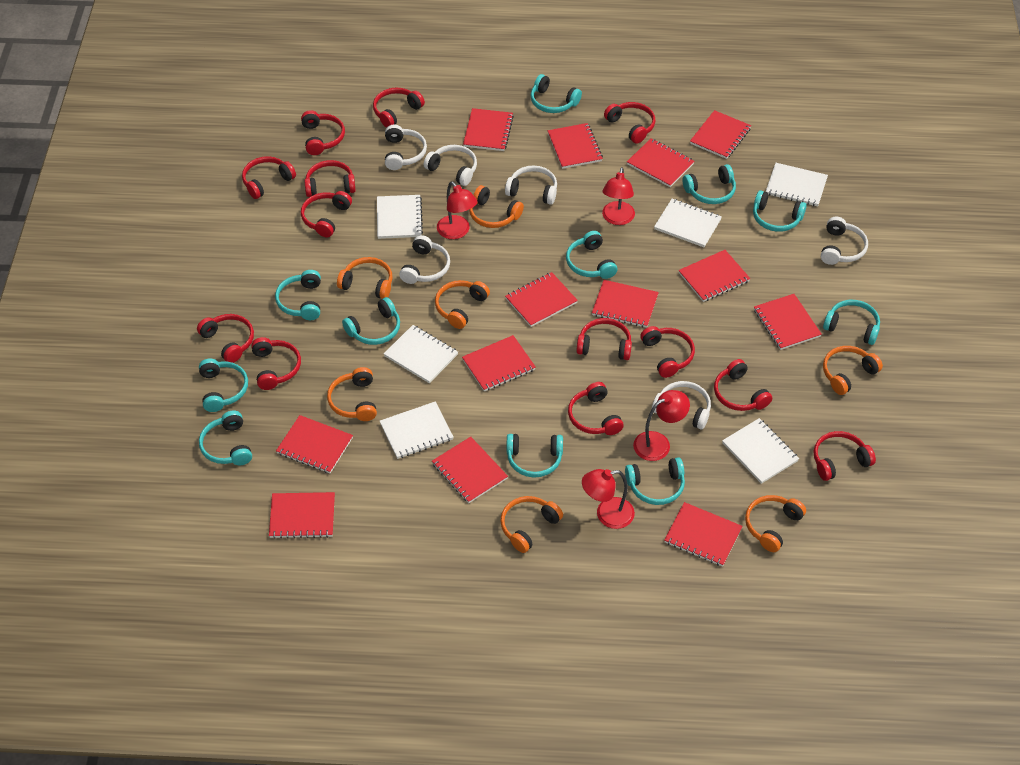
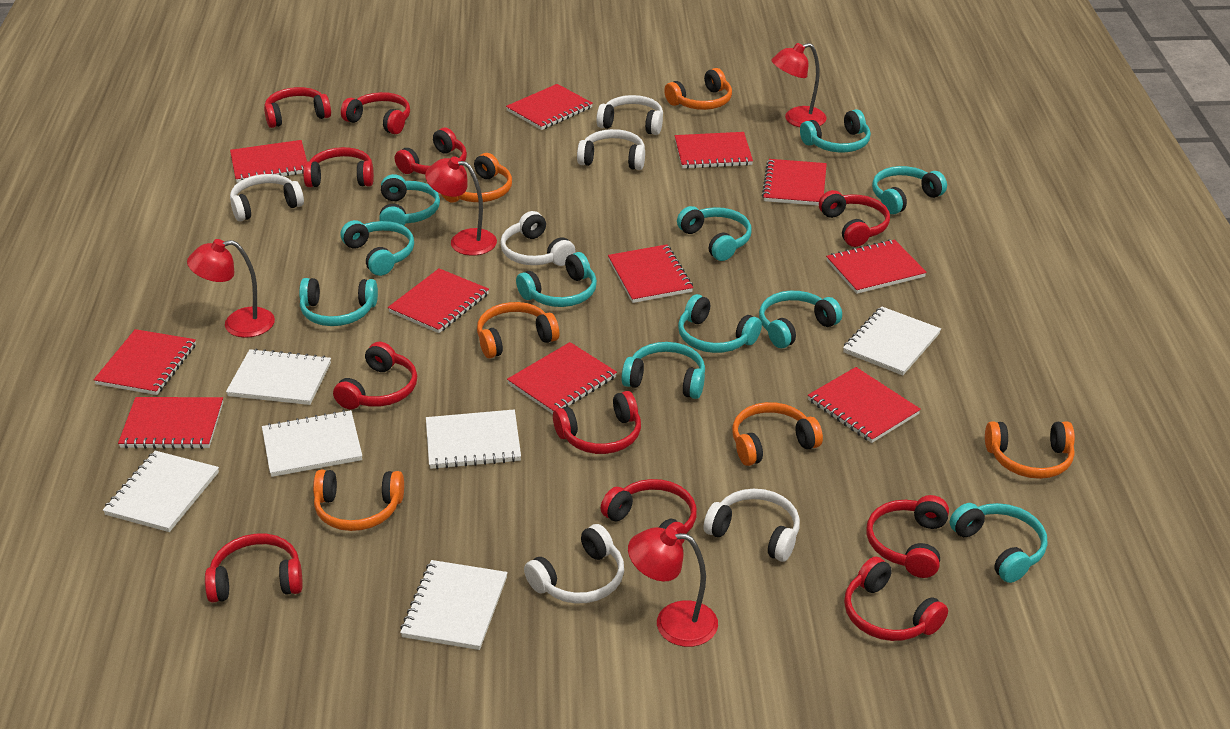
orange headphones: 7 -> 6
red headphones: 13 -> 11
red notebook: 13 -> 11

